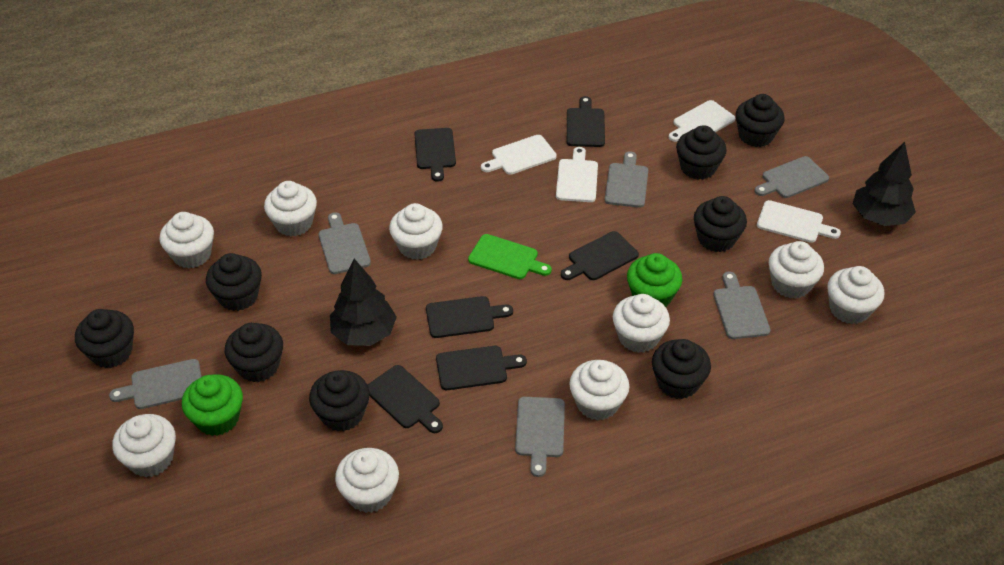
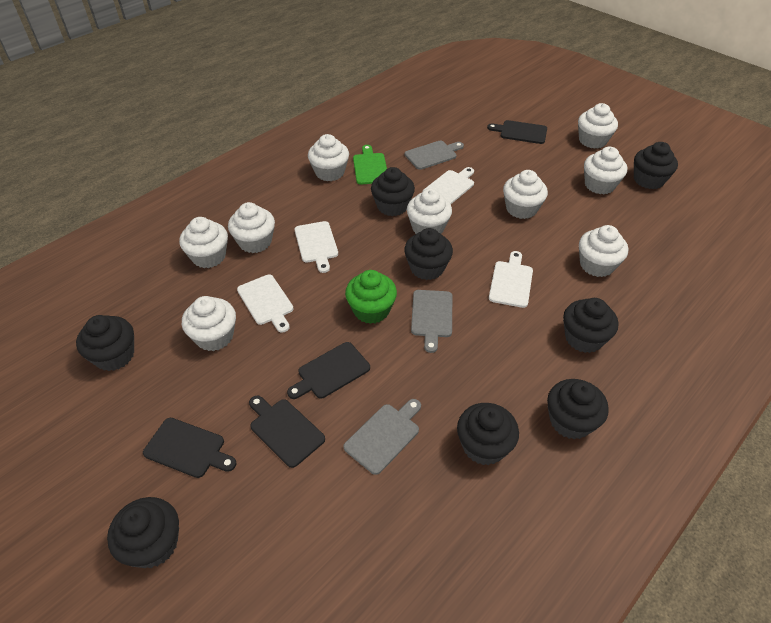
black cutting board: 6 -> 4
black tree: 2 -> 0
green cupcake: 2 -> 1
grey cutting board: 6 -> 3

